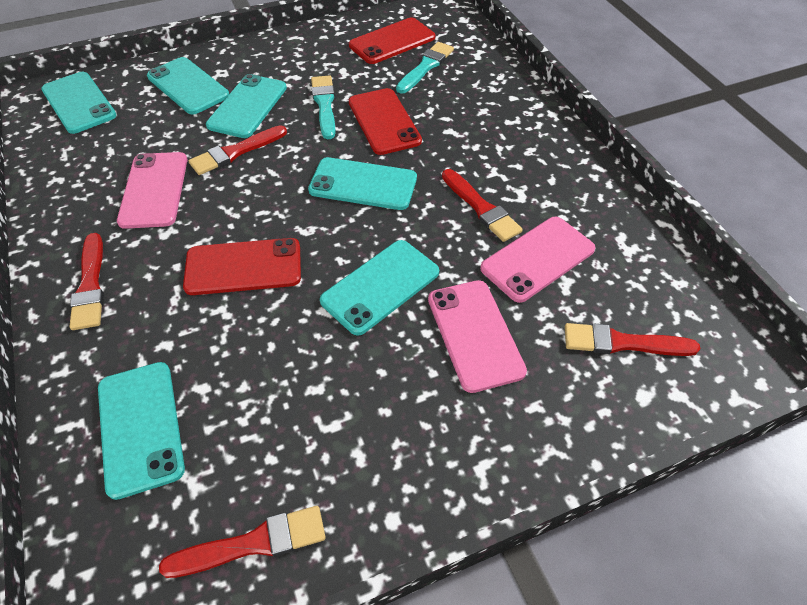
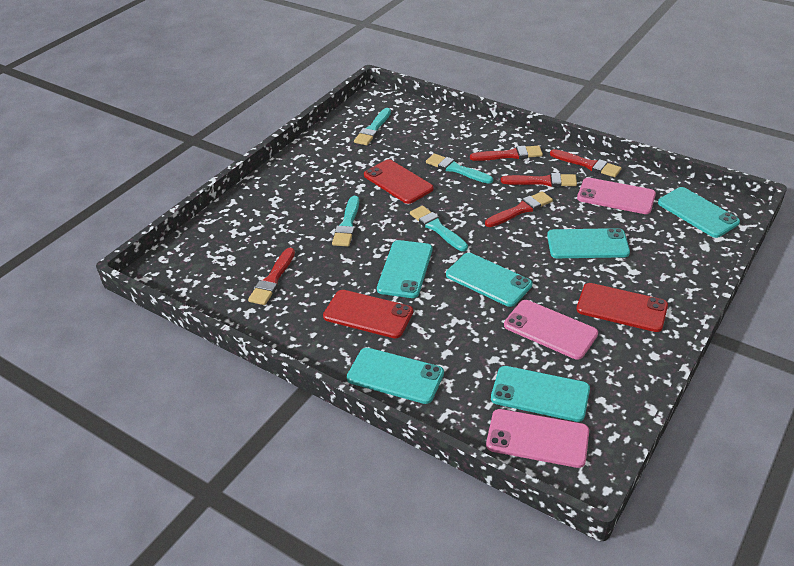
turquoise brush: 2 -> 4

